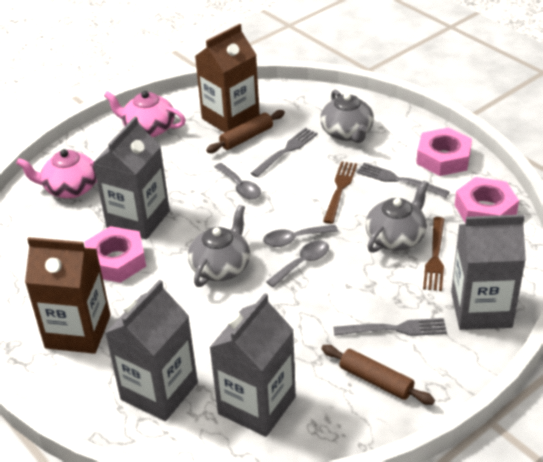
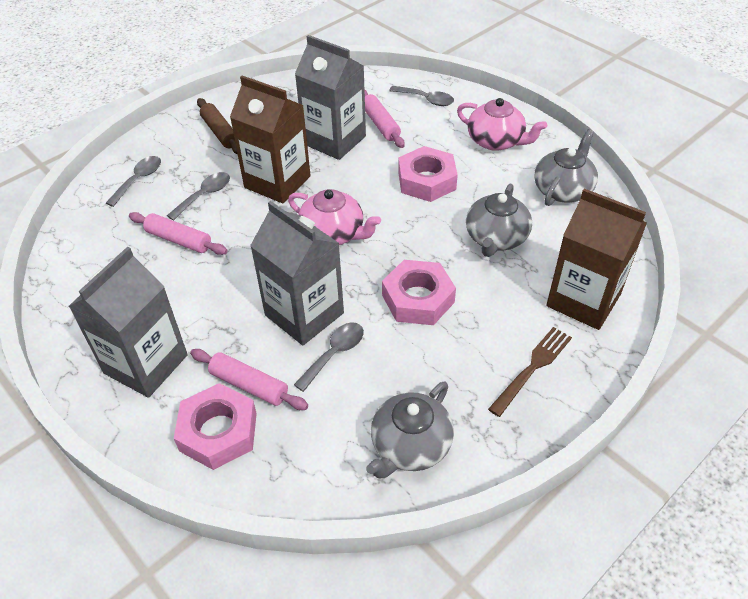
brown fork: 2 -> 1
brown rolling pin: 2 -> 1
grey carton: 4 -> 3
grey fork: 3 -> 0
grey spoon: 3 -> 4
pink rolling pin: 0 -> 3

